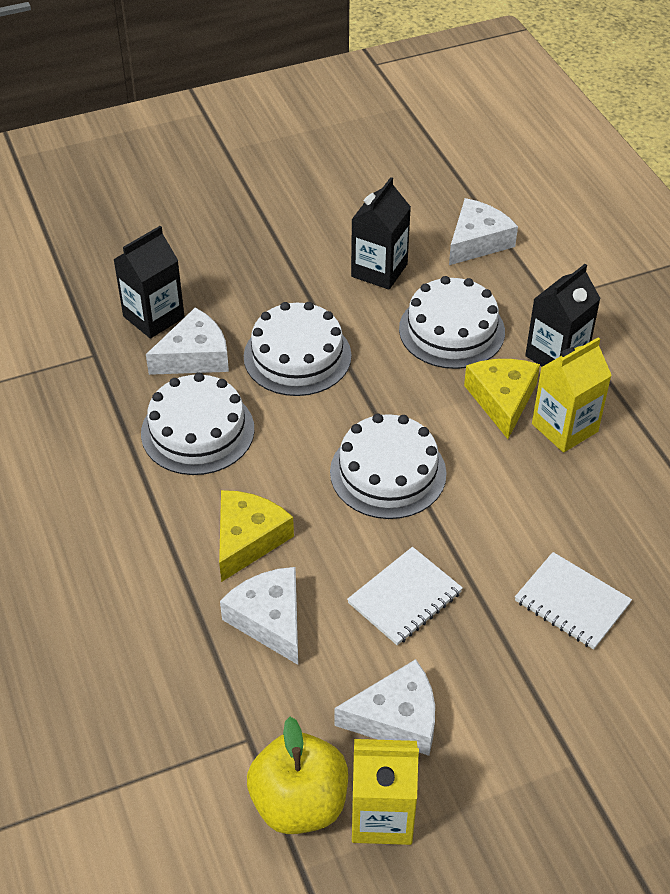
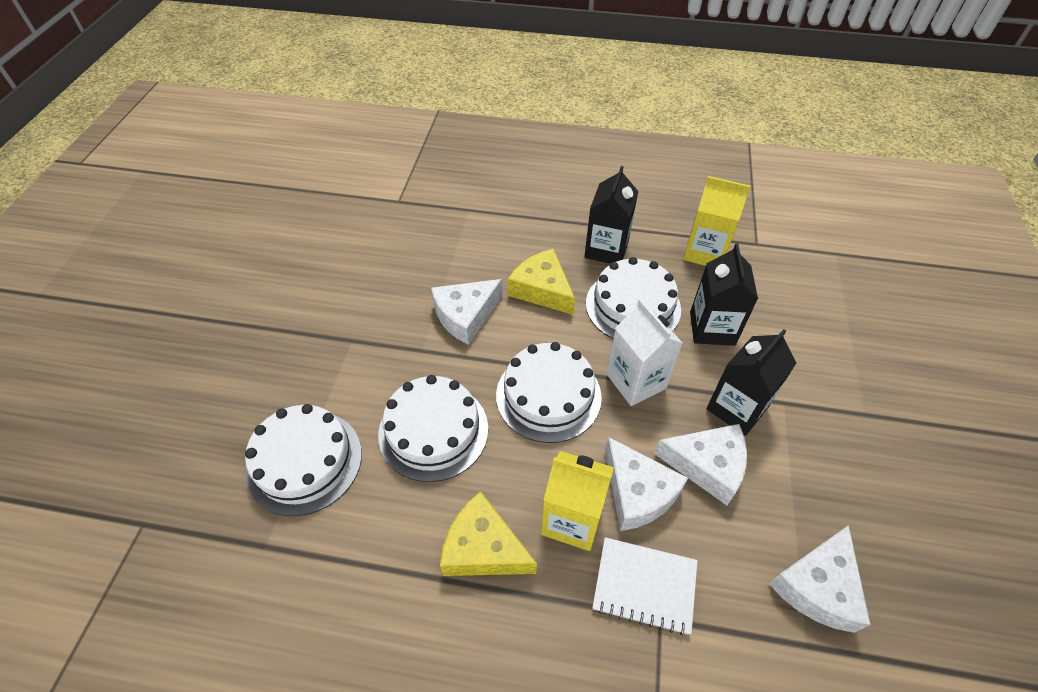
white carton: 0 -> 1
white notebook: 2 -> 1
yellow apple: 1 -> 0

